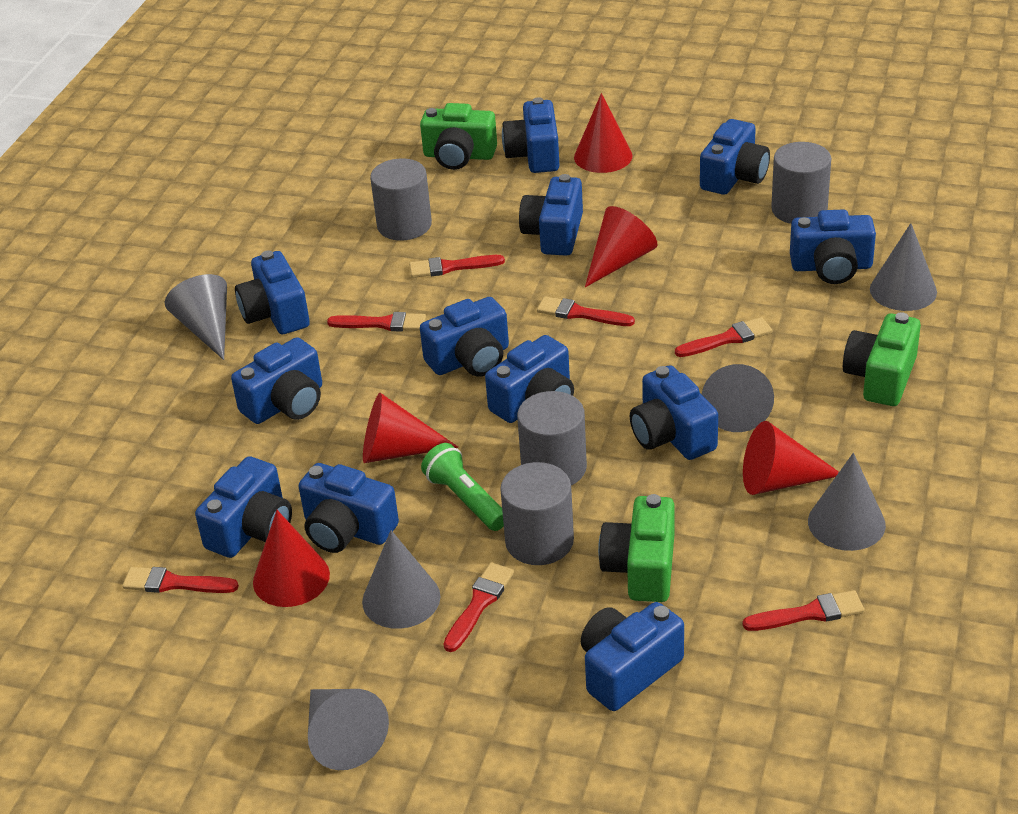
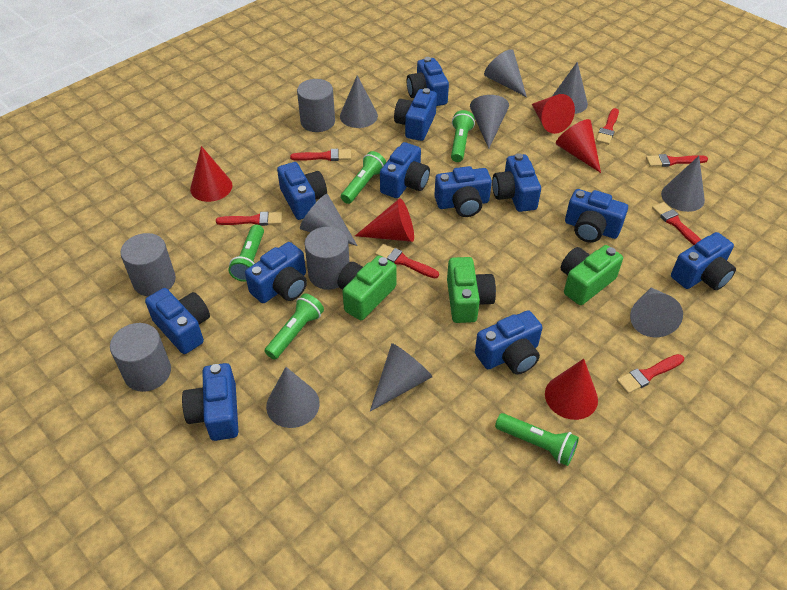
green flashlight: 1 -> 5
grey cone: 6 -> 9

